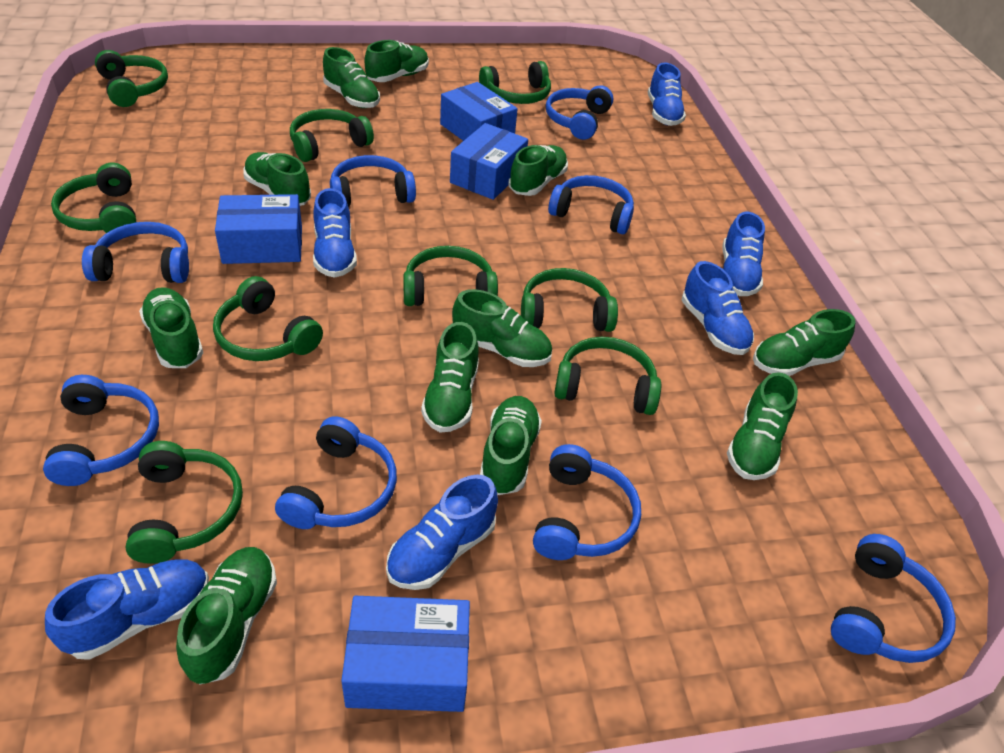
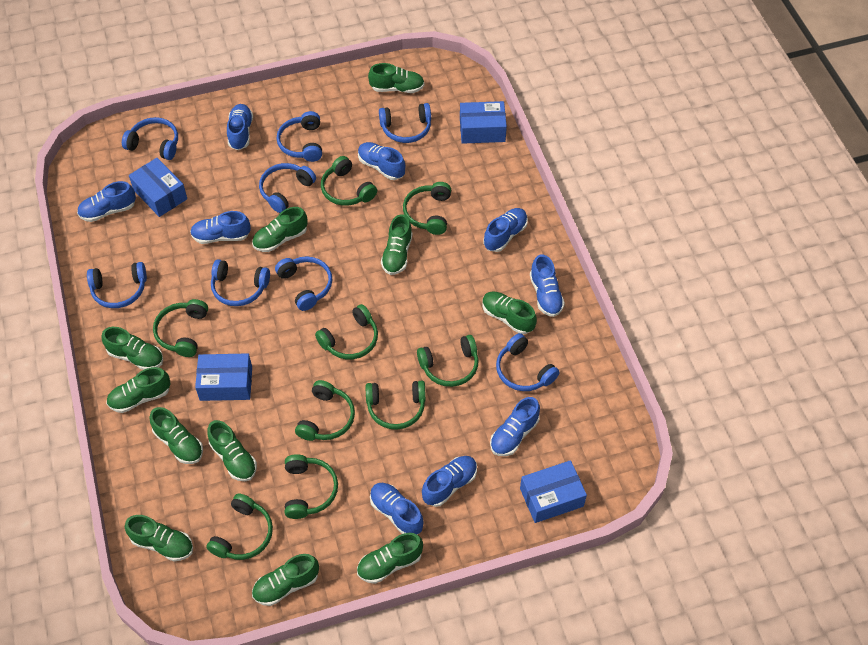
blue shoe: 6 -> 9

